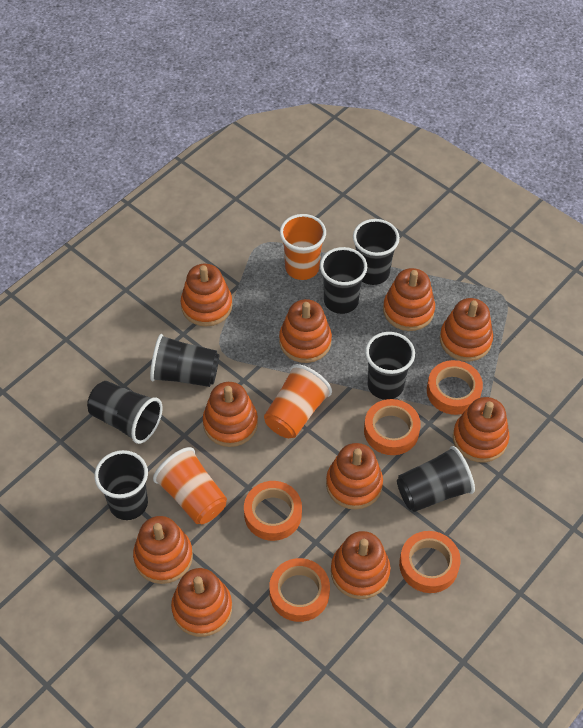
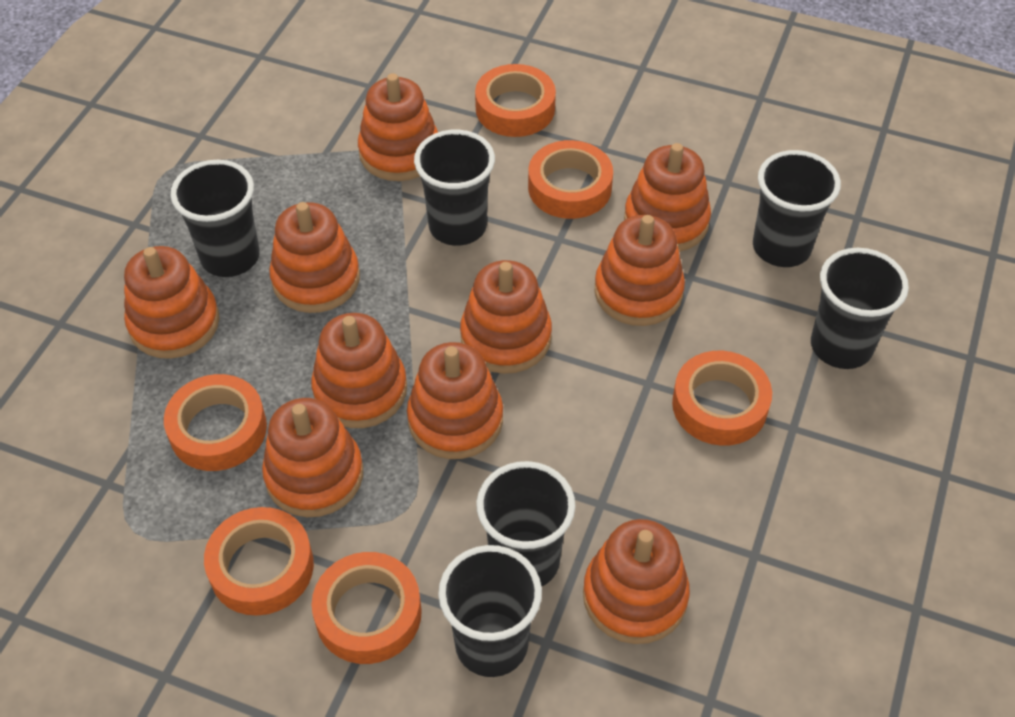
black cup: 7 -> 6
orange cup: 3 -> 0
orange tape: 5 -> 6

